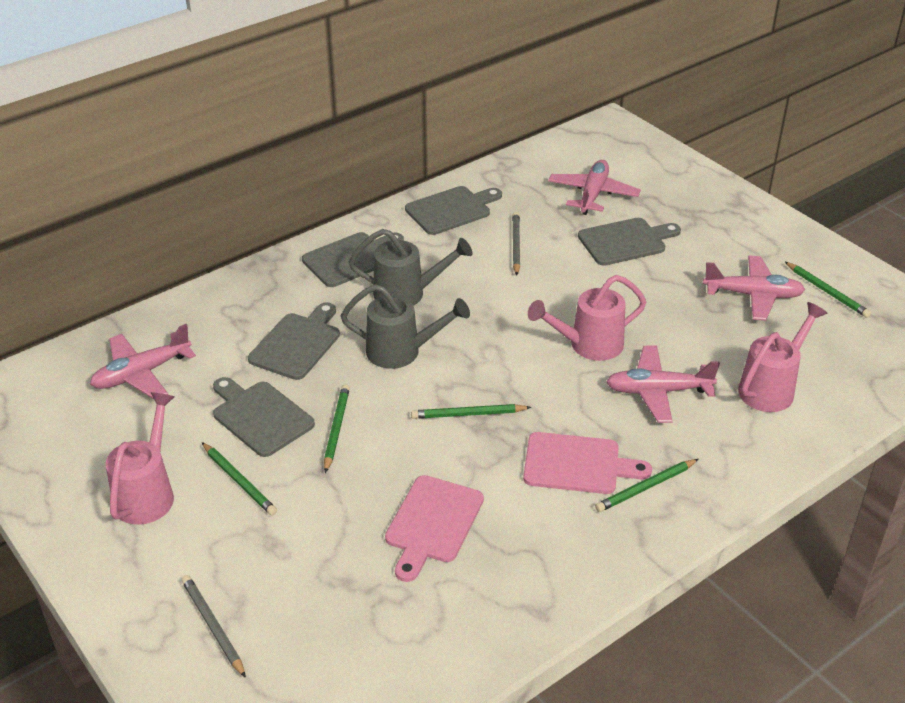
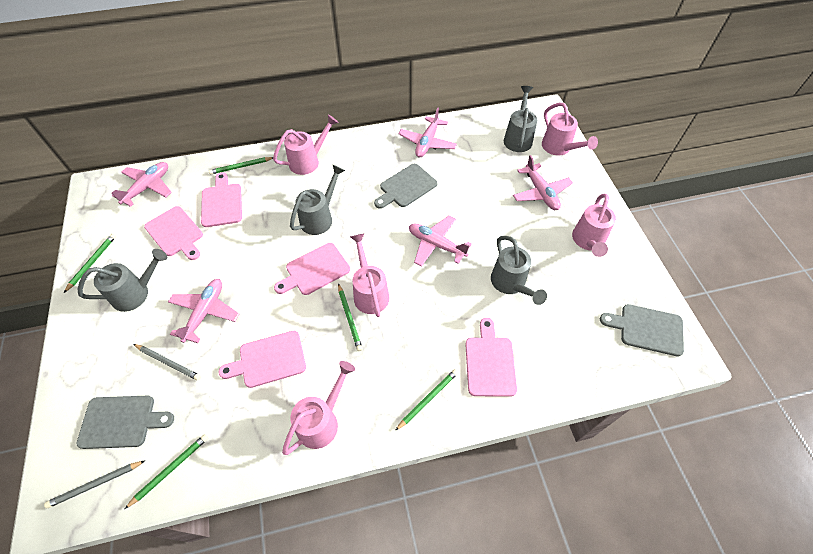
grey cutting board: 5 -> 3
grey watering can: 2 -> 4
pink cutting board: 2 -> 5
pink plane: 4 -> 5
pink watering can: 3 -> 5

